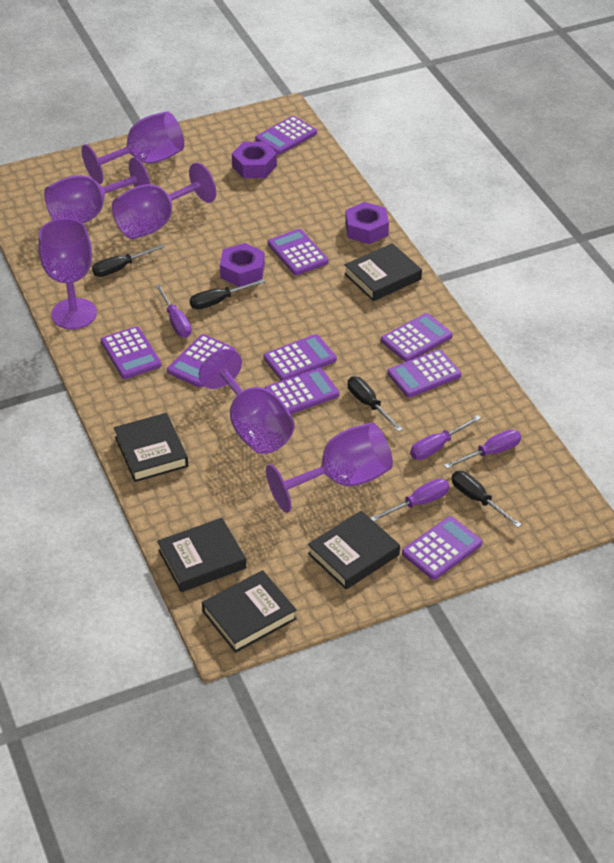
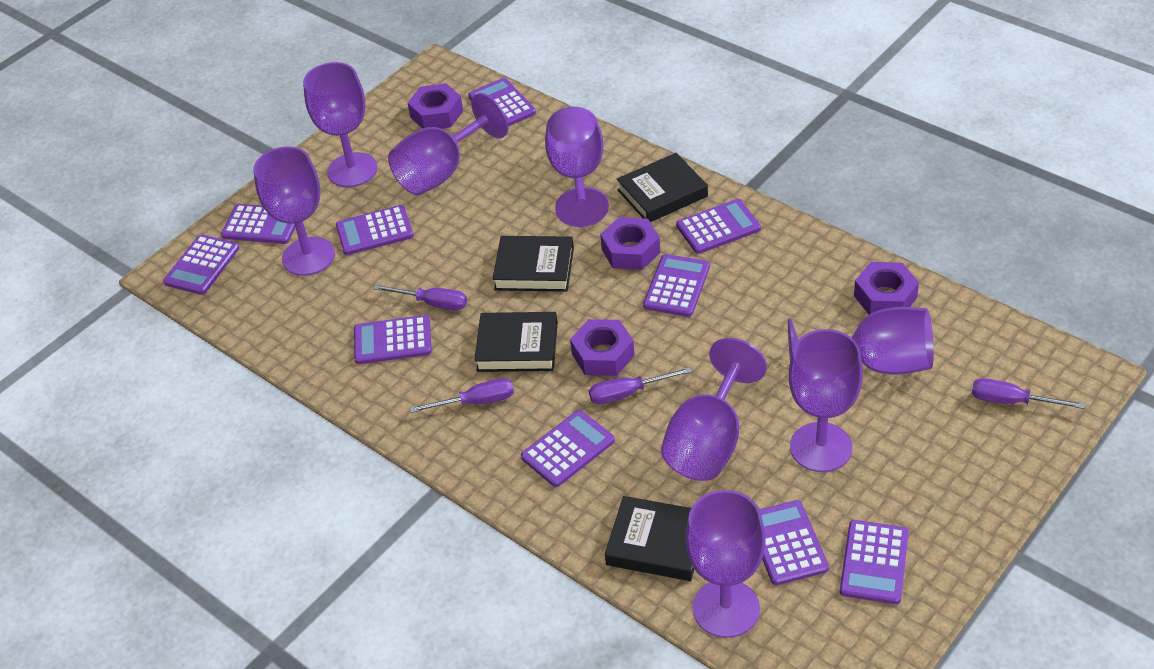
black book: 5 -> 4
black screwdriver: 4 -> 0
purple calculator: 9 -> 10
purple goblet: 6 -> 8
purple nut: 3 -> 4

